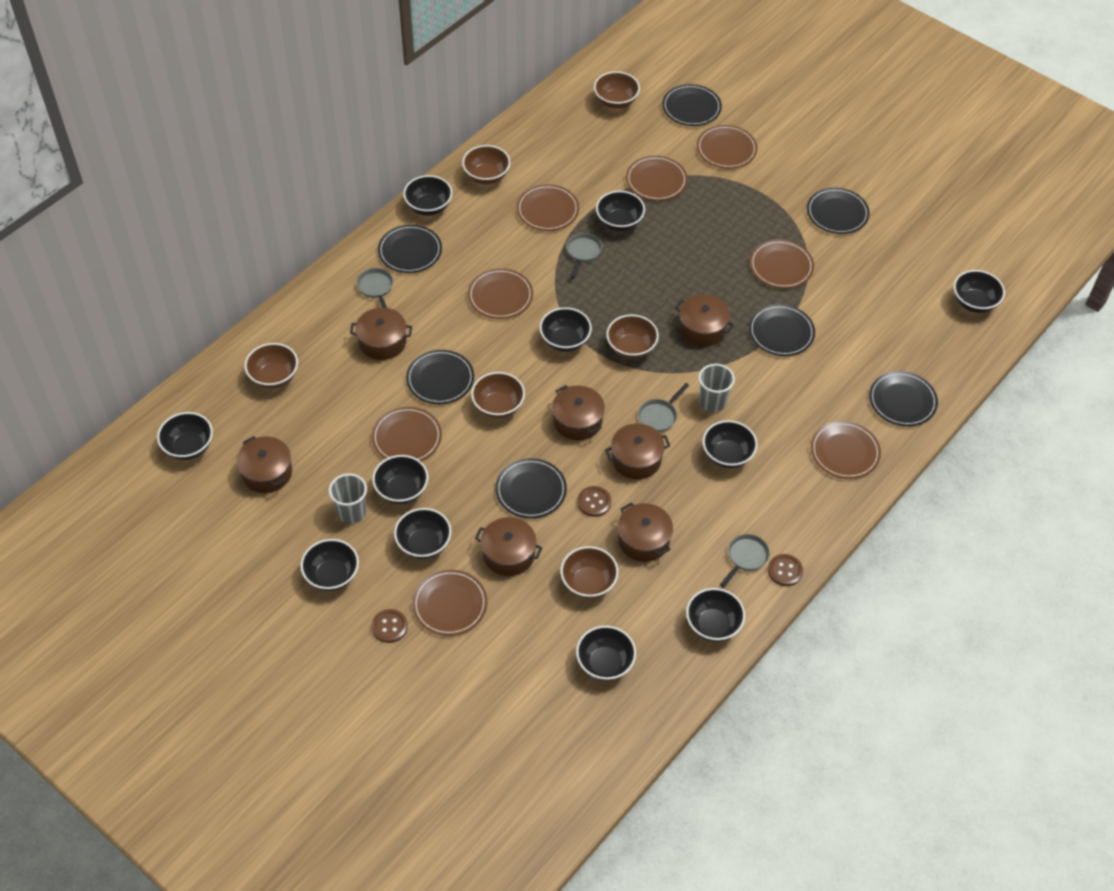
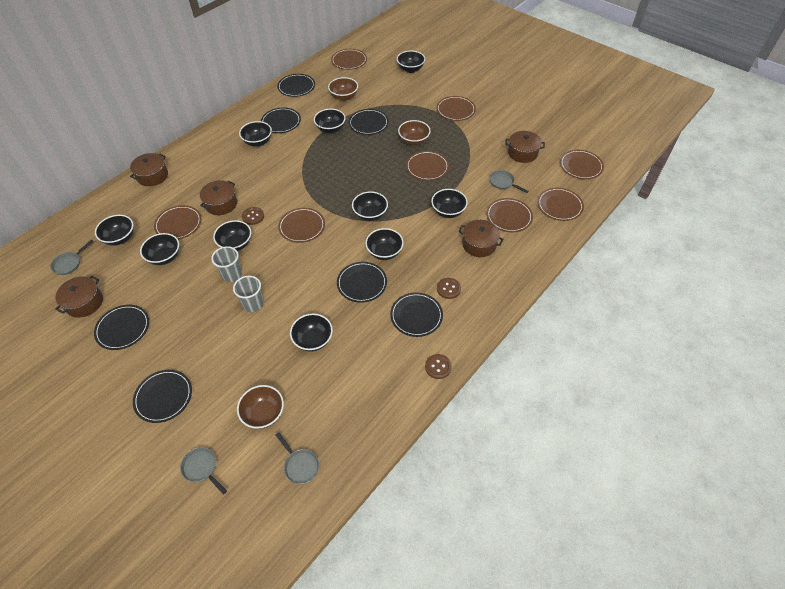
black bowl: 11 -> 10
brown bowl: 6 -> 3
brown pot: 7 -> 5

